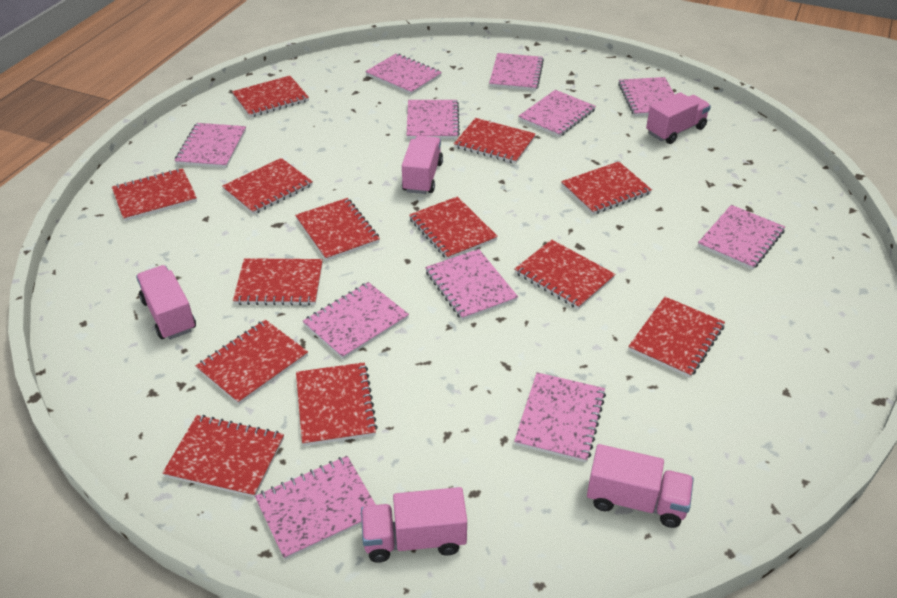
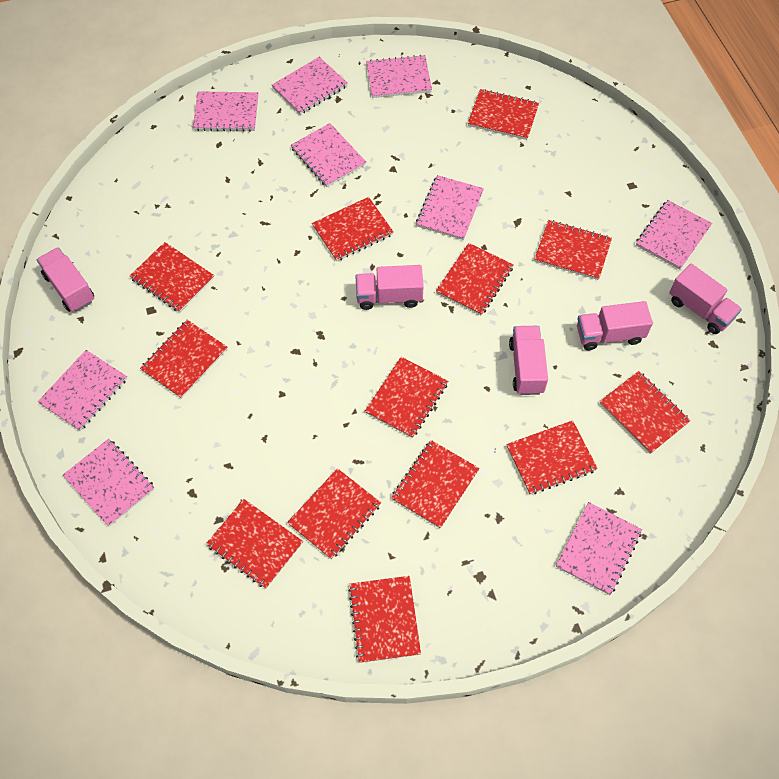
pink notebook: 11 -> 9

